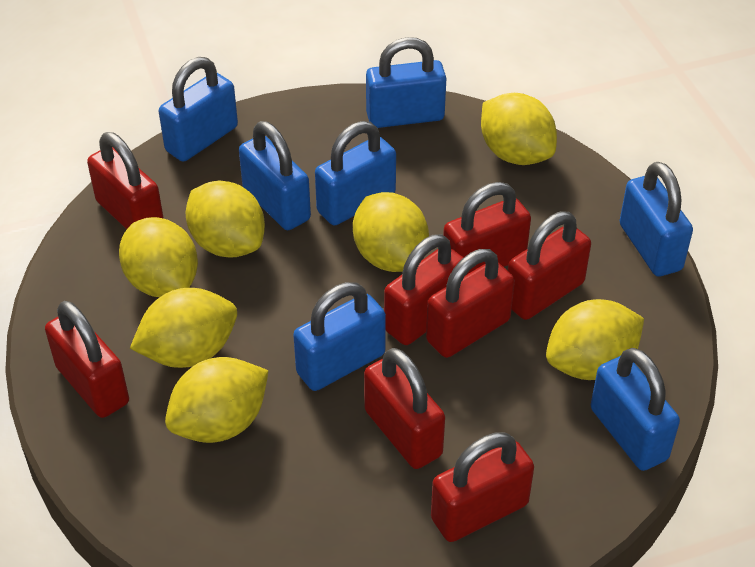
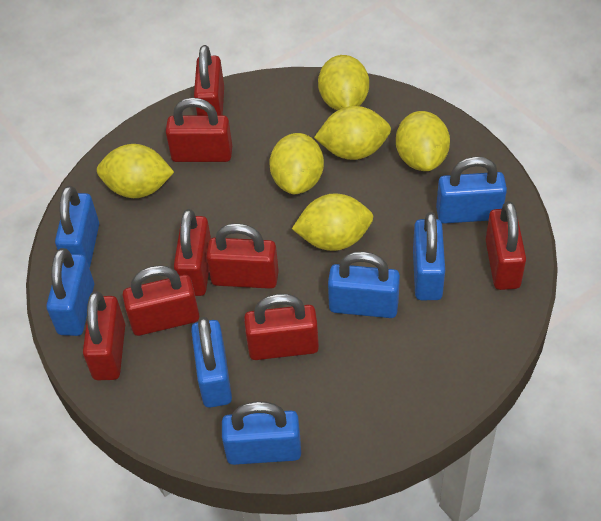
yellow lemon: 7 -> 6

